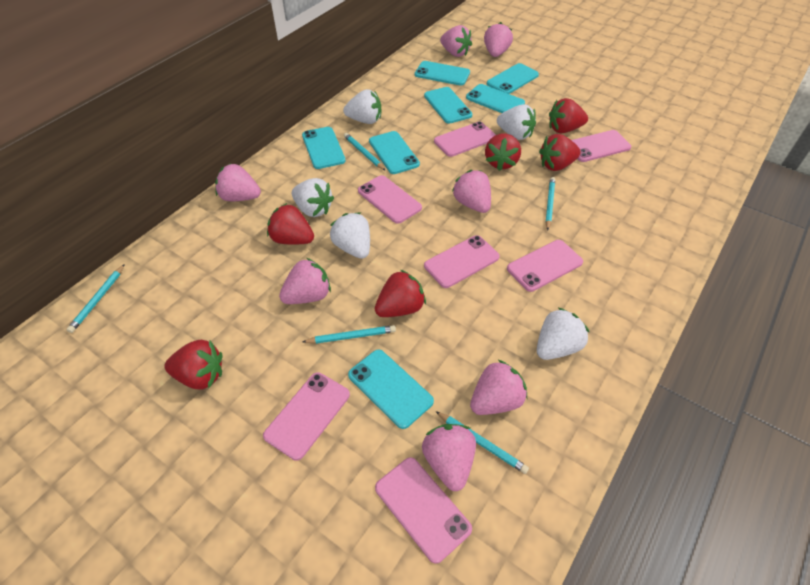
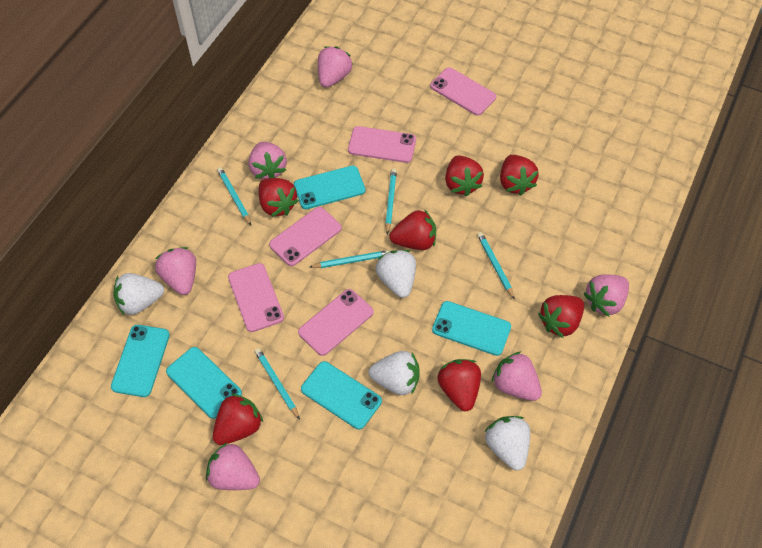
pink phone: 7 -> 5
pink strawberry: 7 -> 6
red strawberry: 6 -> 7
turquoise phone: 7 -> 5
white strawberry: 5 -> 4

